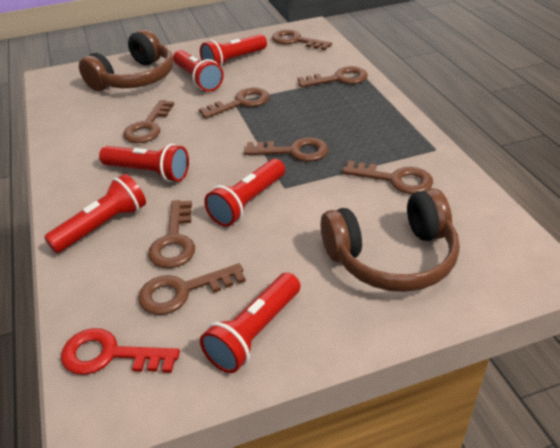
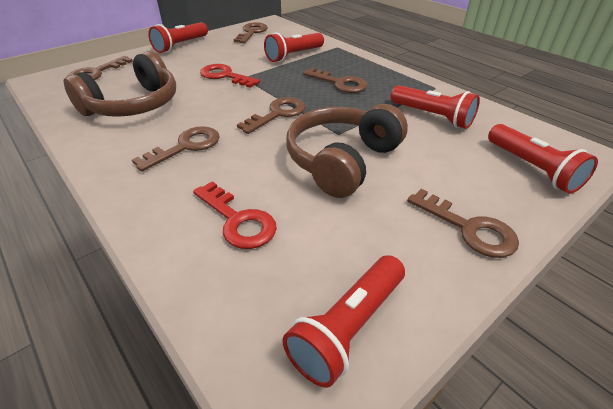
brown key: 8 -> 6
red flashlight: 6 -> 5
red key: 1 -> 2

